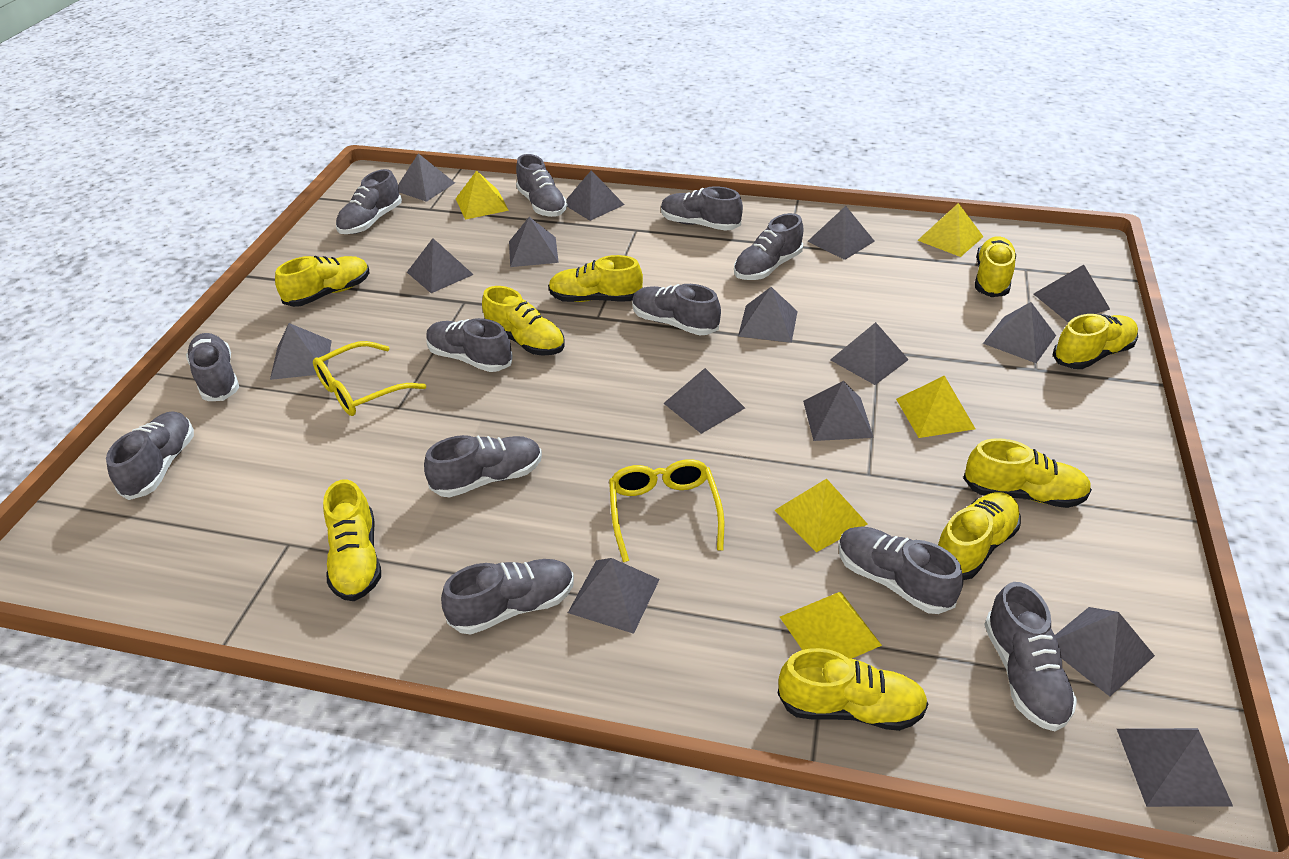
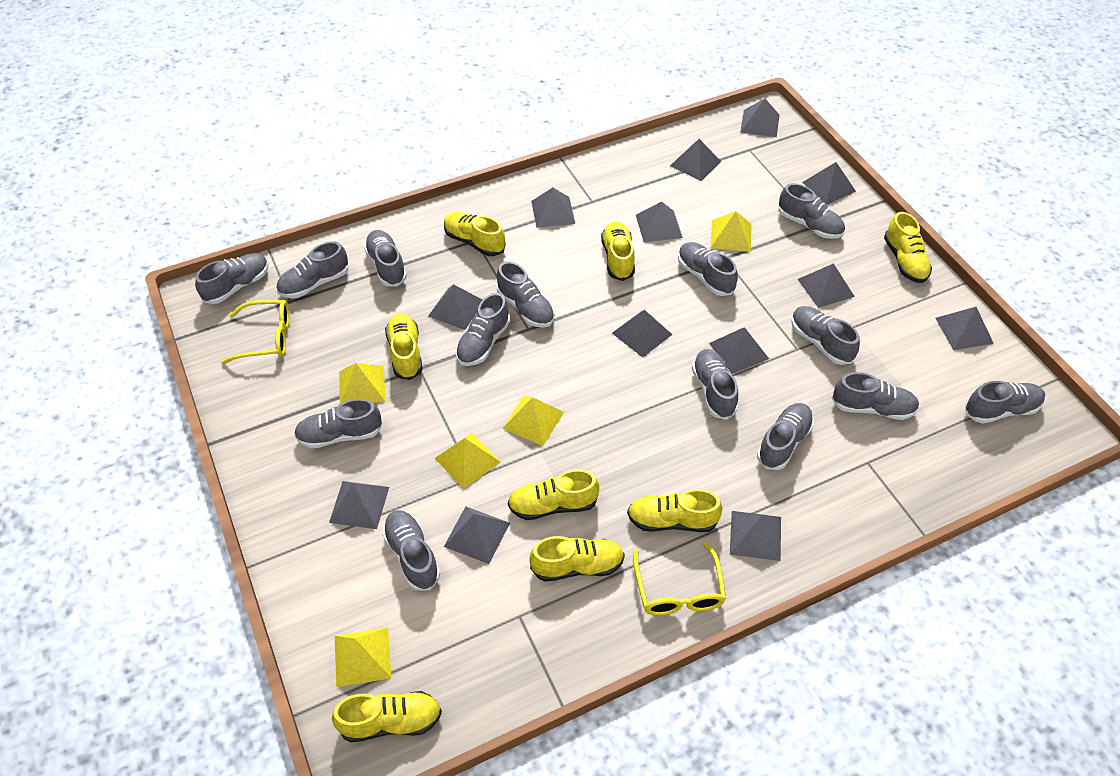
grey pyramid: 15 -> 13
grey shoe: 12 -> 14
yellow shoe: 9 -> 8

